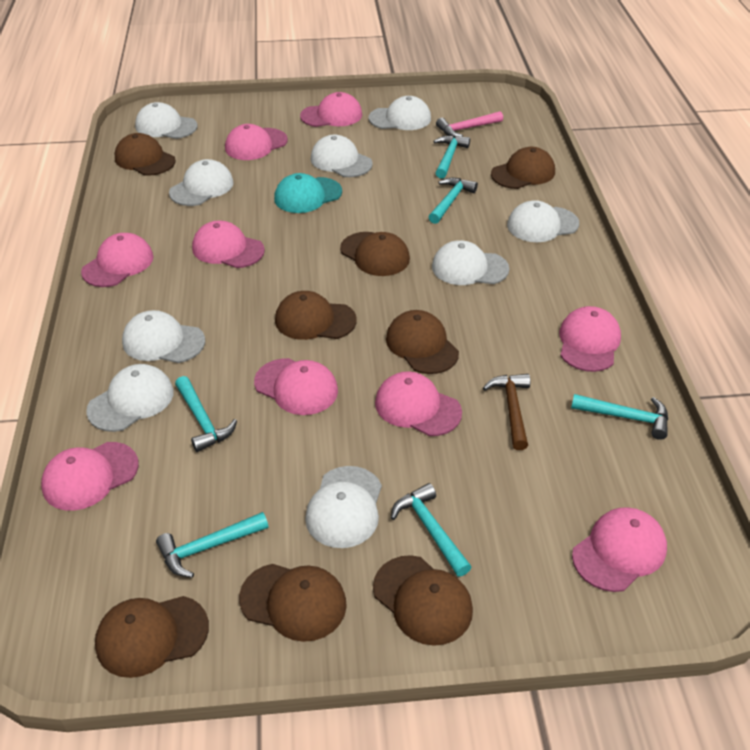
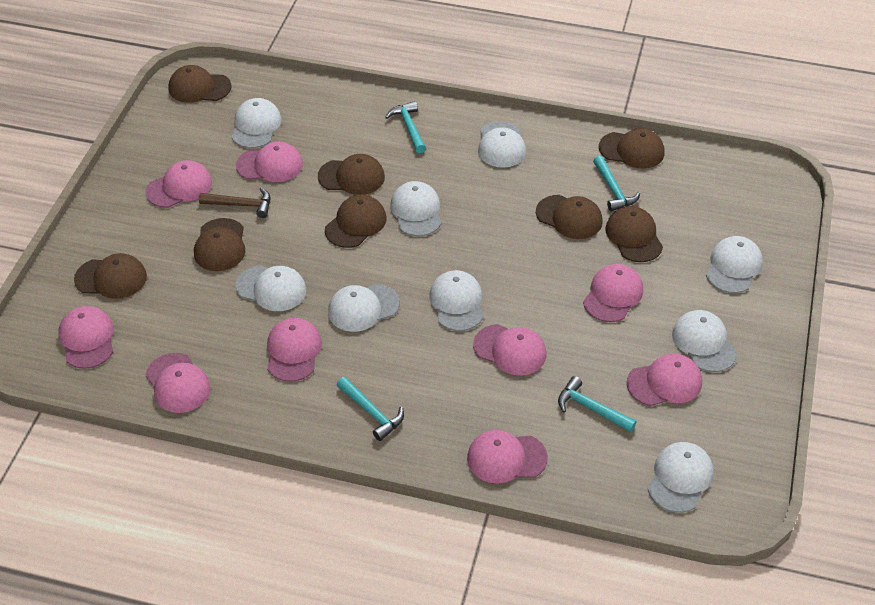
pink hammer: 1 -> 0
turquoise cap: 1 -> 0
turquoise hammer: 6 -> 4

